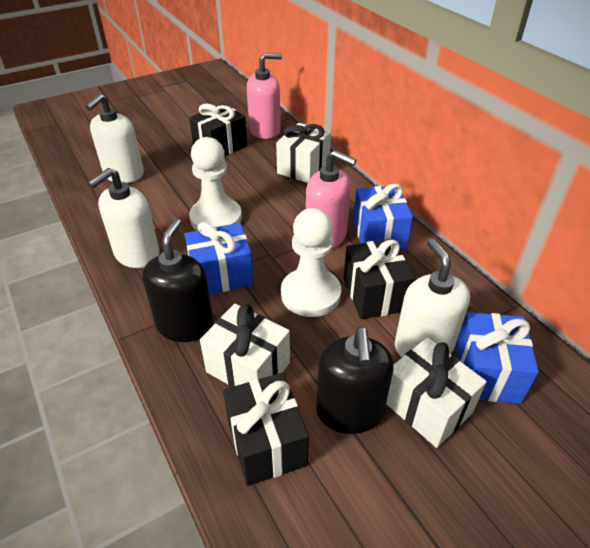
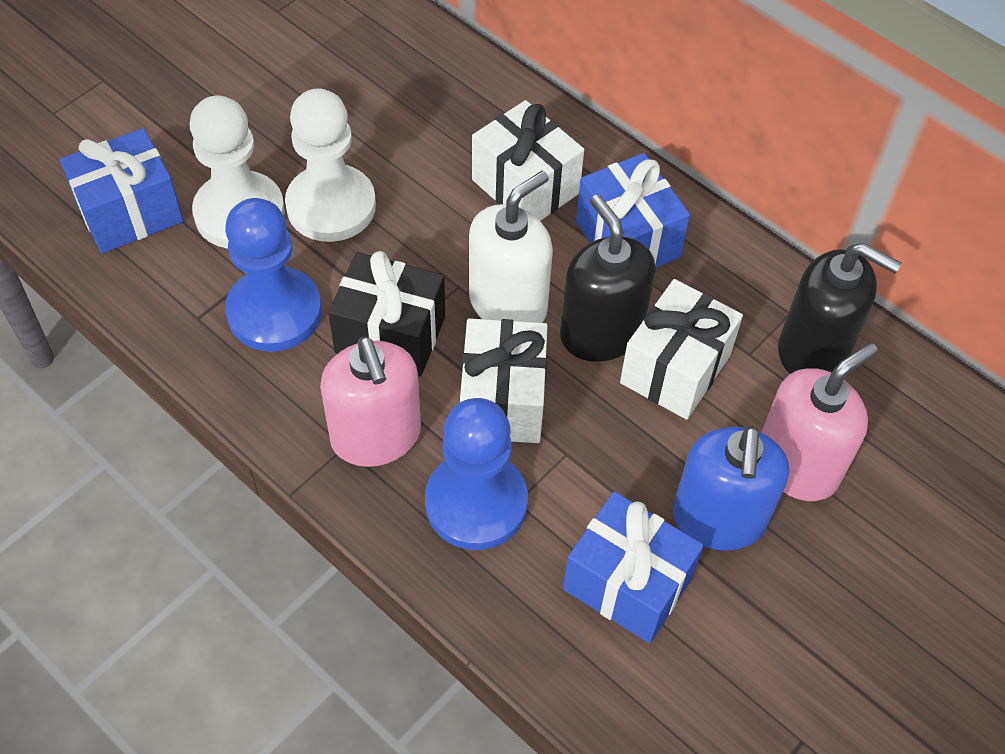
black gift: 3 -> 1
blue pawn: 0 -> 2
blue soap dispenser: 0 -> 1
white soap dispenser: 3 -> 1

